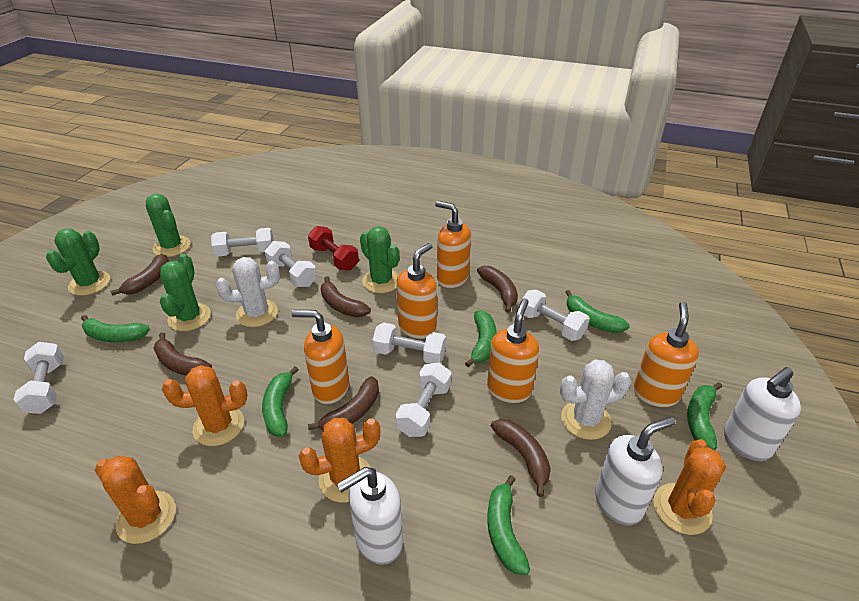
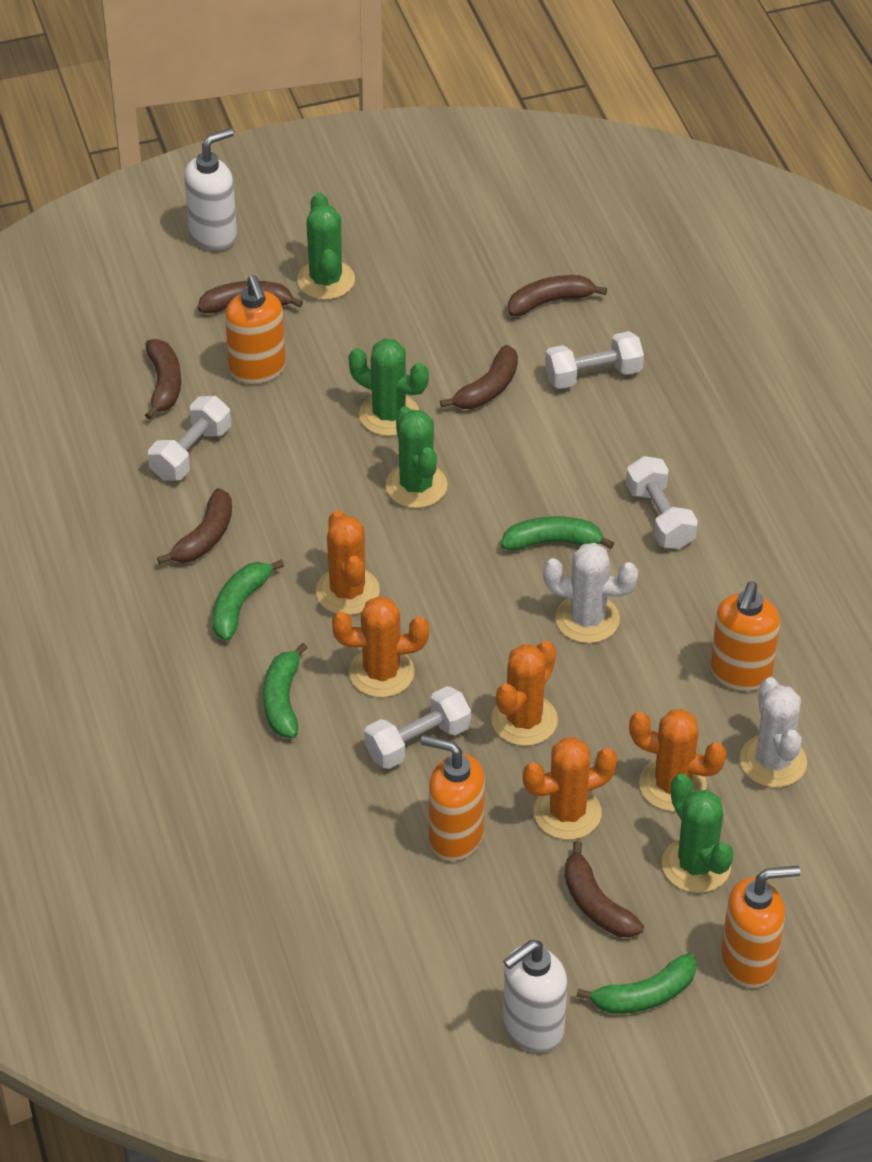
green banana: 6 -> 4
orange cactus: 4 -> 5
orange soap dispenser: 5 -> 4
red dumbbell: 1 -> 0
white dumbbell: 6 -> 4
white soap dispenser: 3 -> 2

